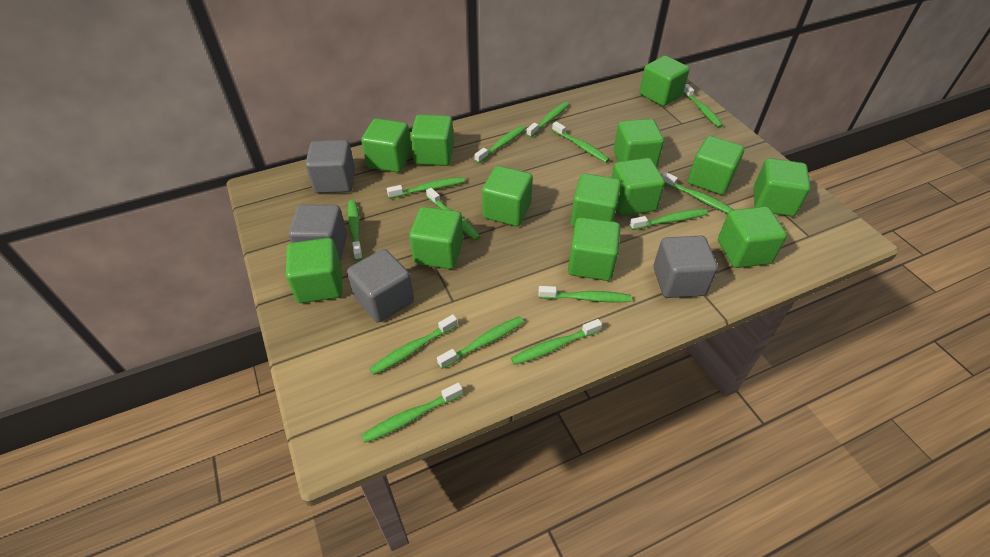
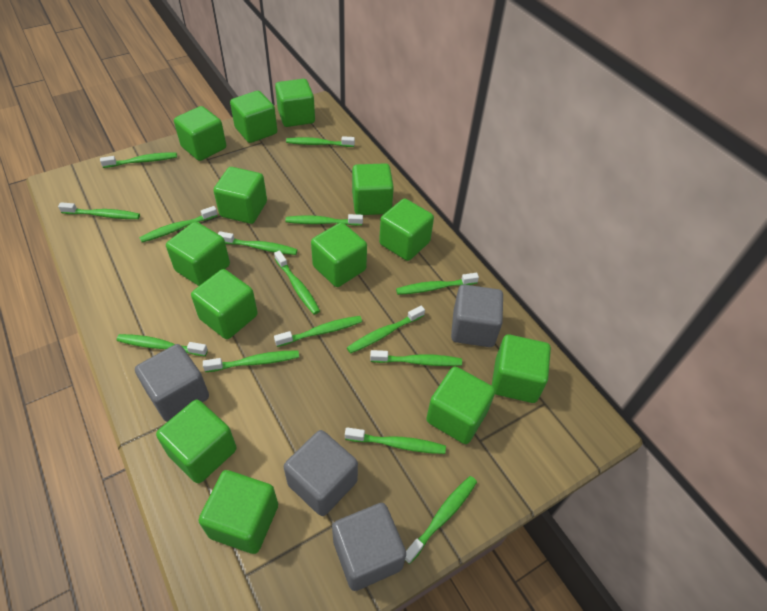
green toothbrush: 14 -> 15

